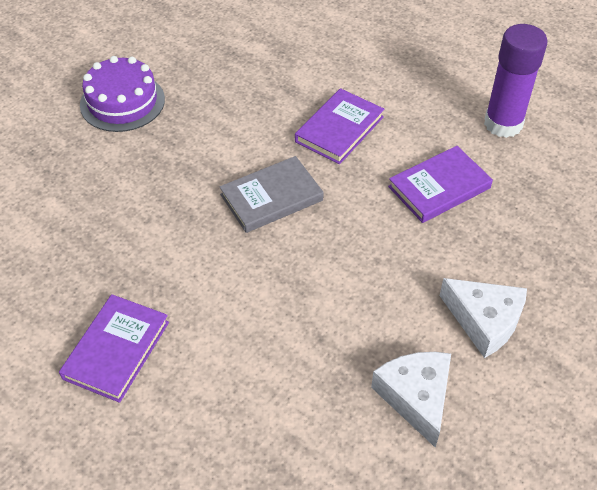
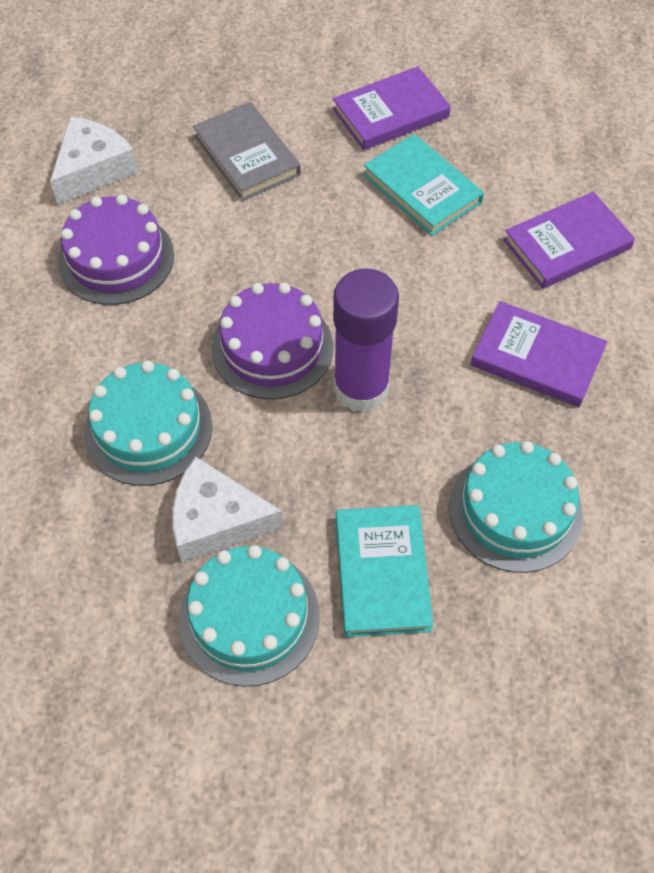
purple cake: 1 -> 2
turquoise book: 0 -> 2
turquoise cake: 0 -> 3

